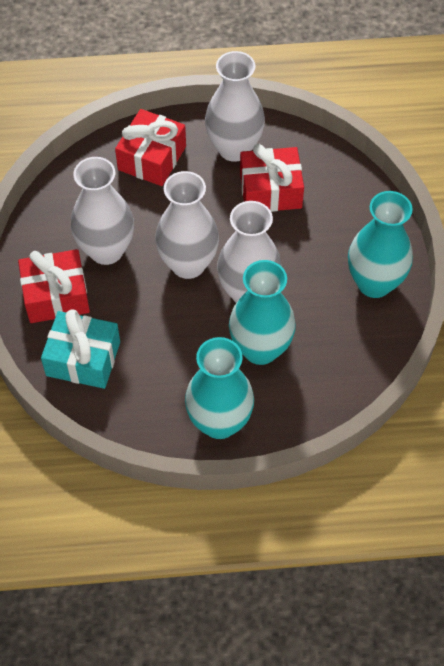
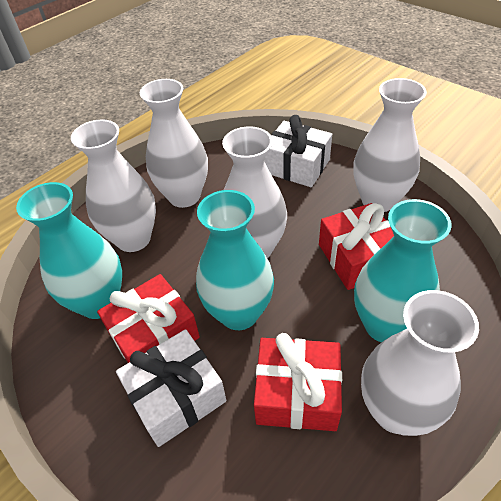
turquoise gift: 1 -> 0
white gift: 0 -> 2
white vase: 4 -> 5

